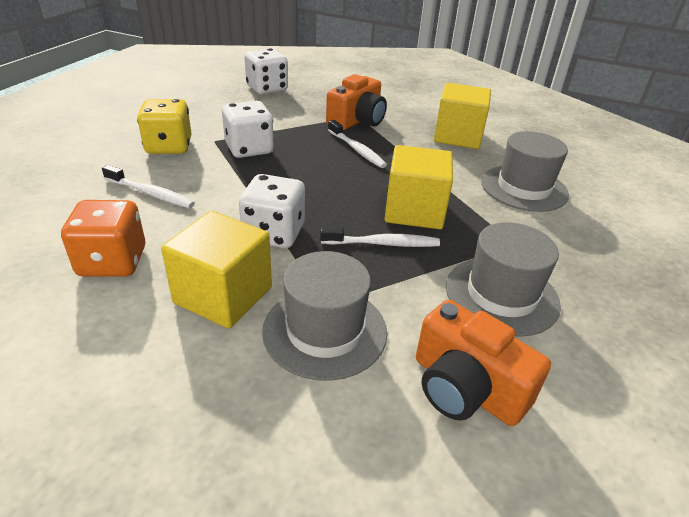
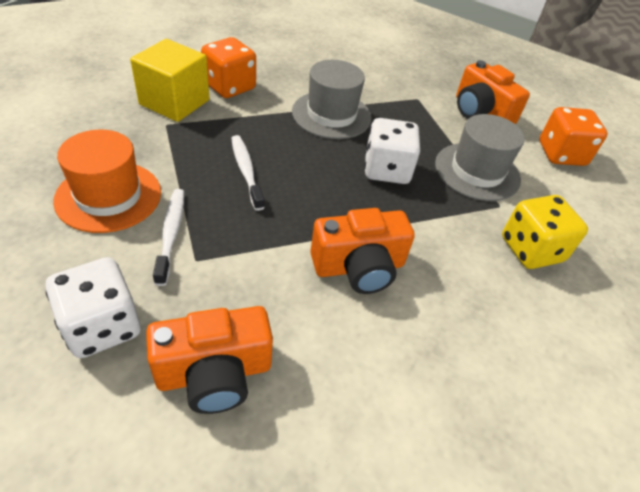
grey hat: 3 -> 2
orange camera: 2 -> 3
orange dice: 1 -> 2
orange hat: 0 -> 1
white dice: 3 -> 2
white toothbrush: 3 -> 2
yellow cube: 3 -> 1

